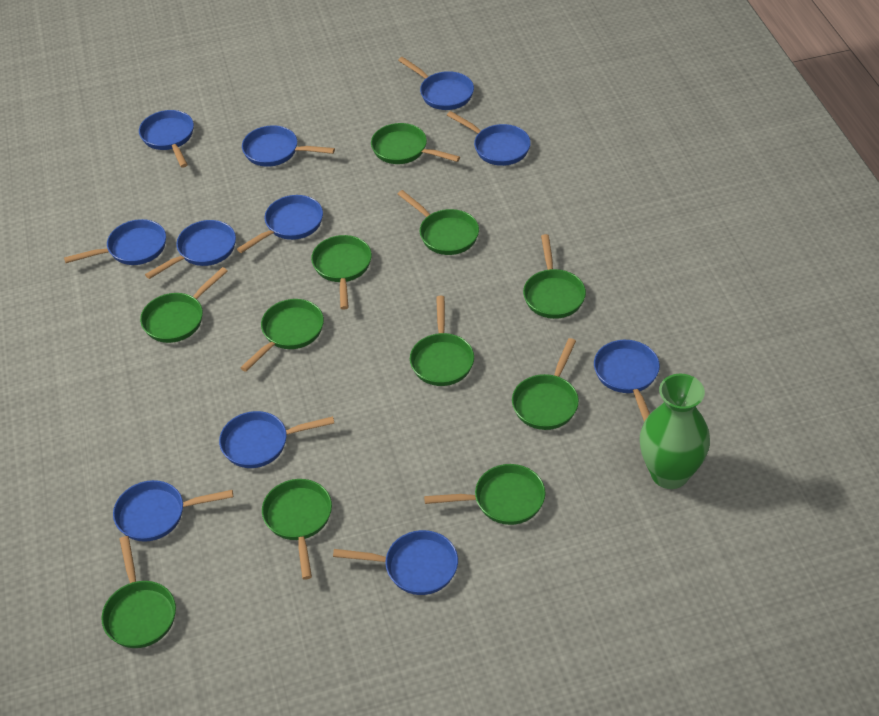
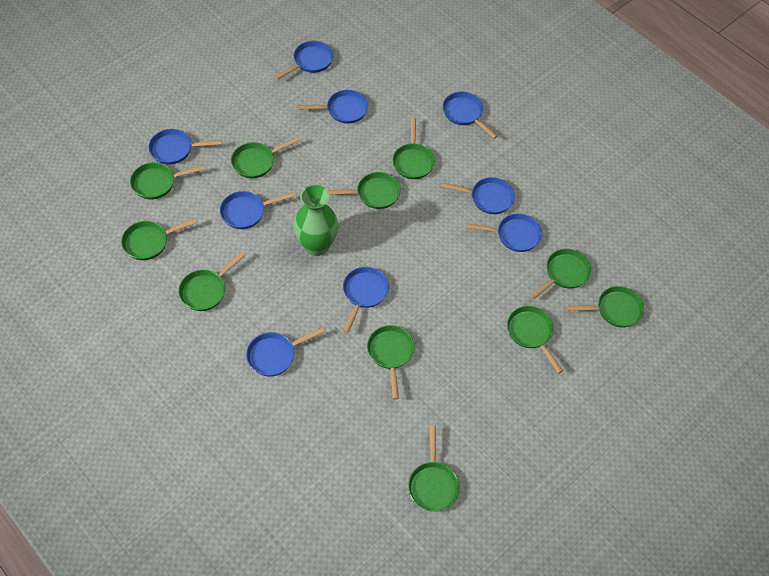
blue pan: 11 -> 9

